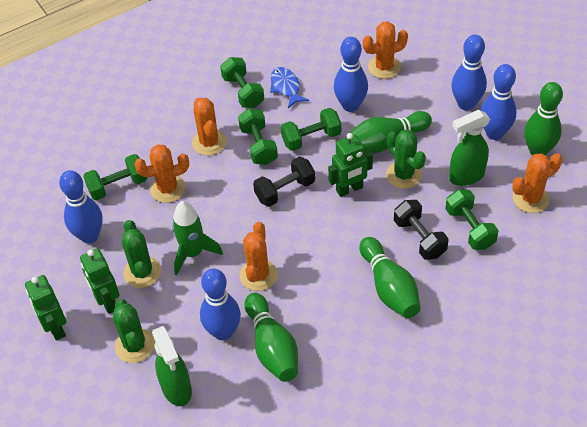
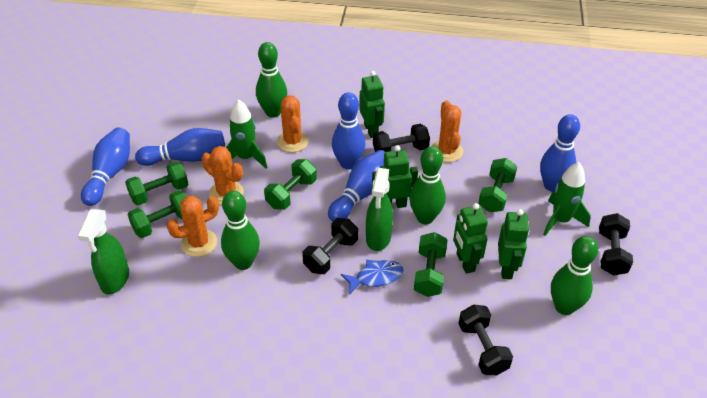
black dumbbell: 2 -> 4
green cactus: 3 -> 0
green robot: 3 -> 4
green rocket: 1 -> 2
orange cactus: 5 -> 4

